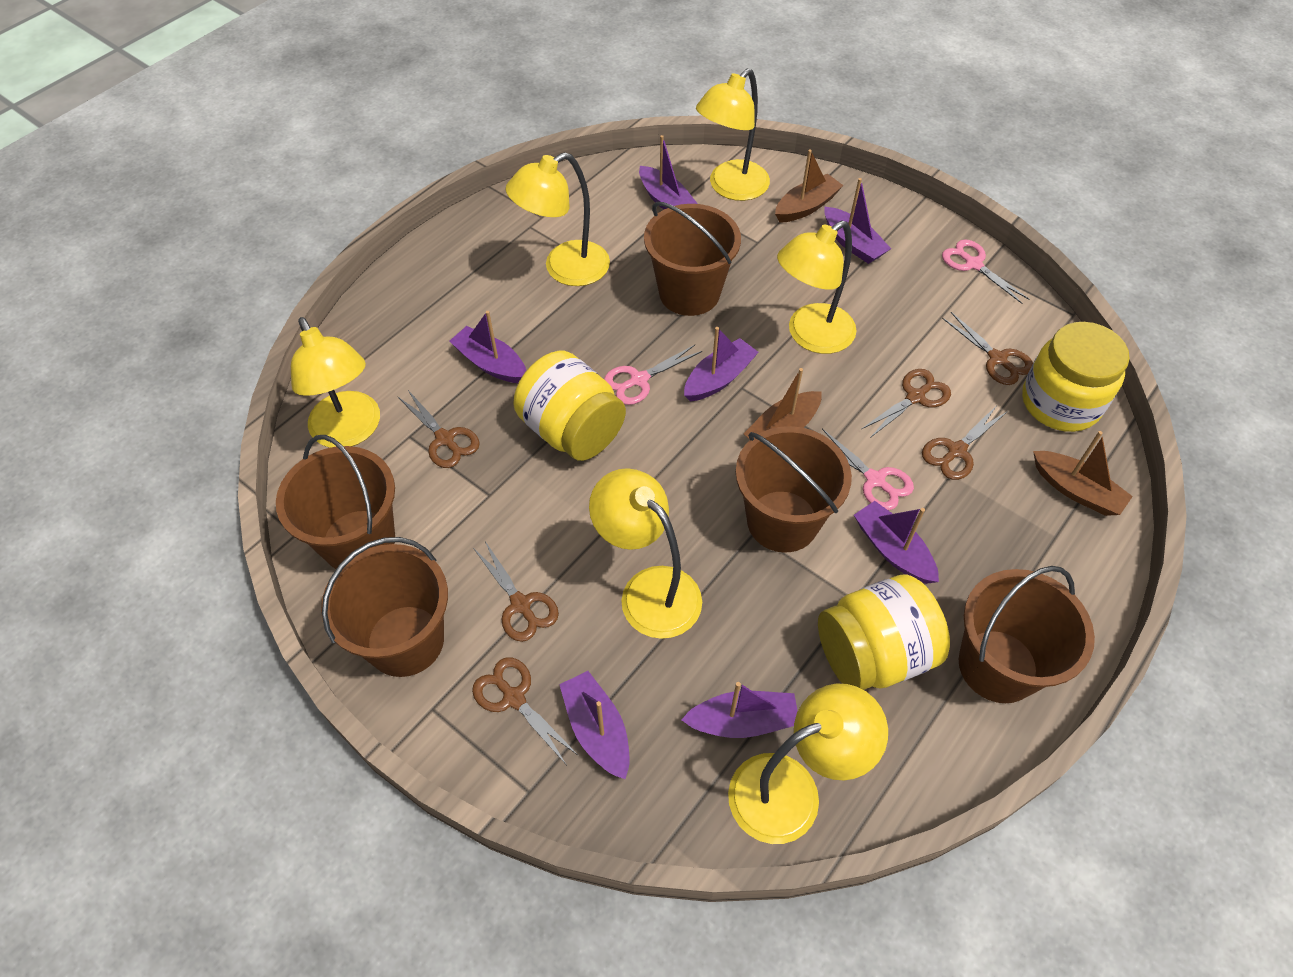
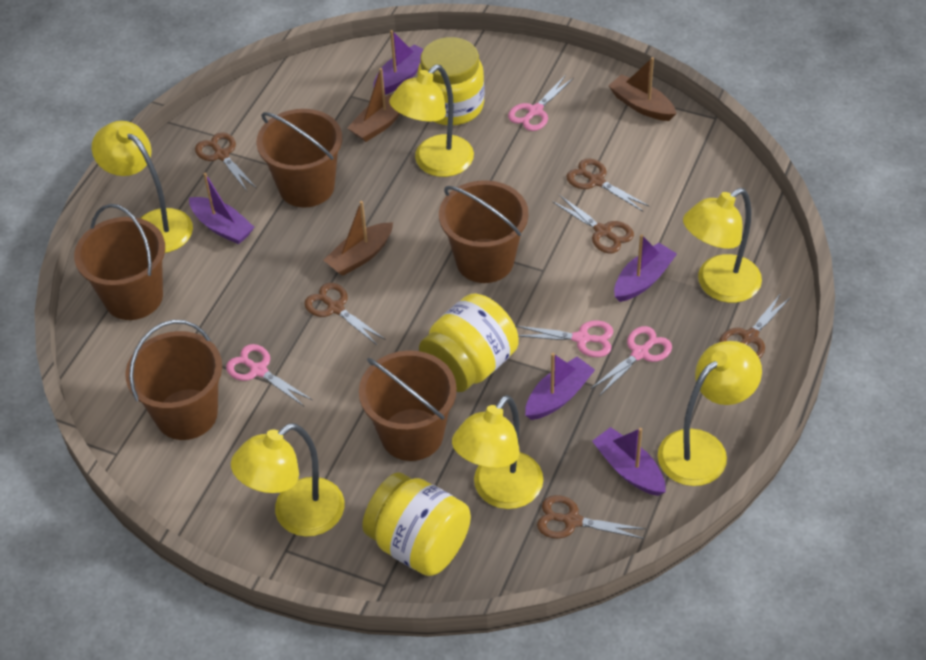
pink scissors: 3 -> 4
purple boat: 7 -> 5

